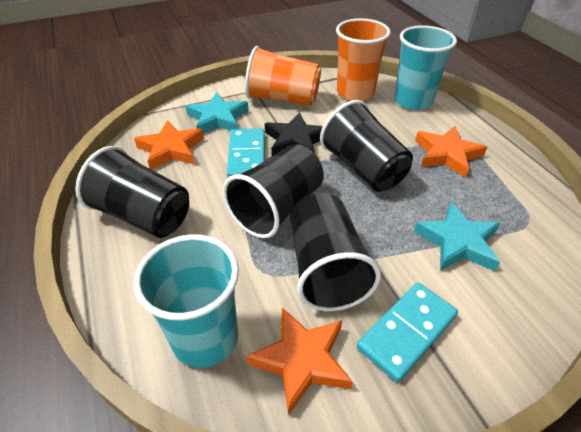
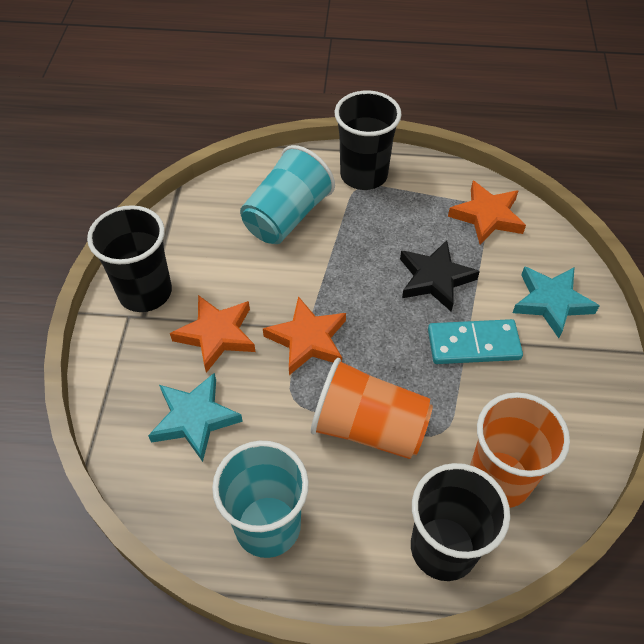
black cup: 4 -> 3
turquoise domino: 2 -> 1

